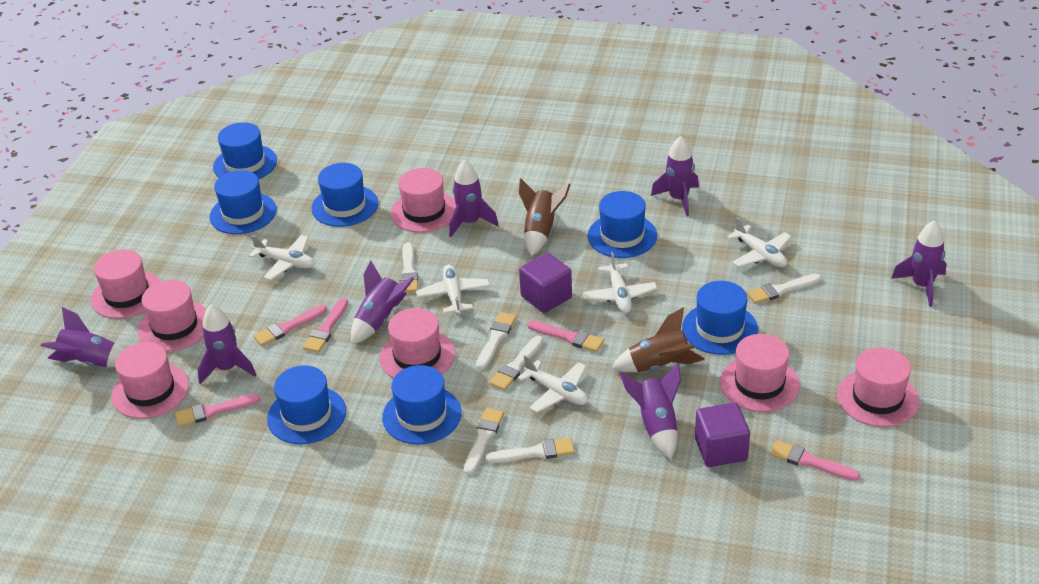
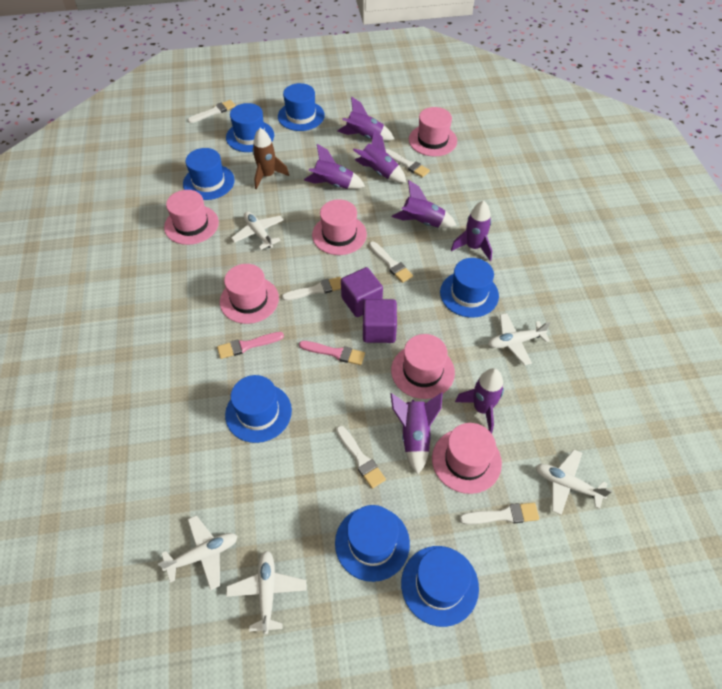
brown rocket: 2 -> 1
pink brush: 5 -> 2
pink hat: 7 -> 6

